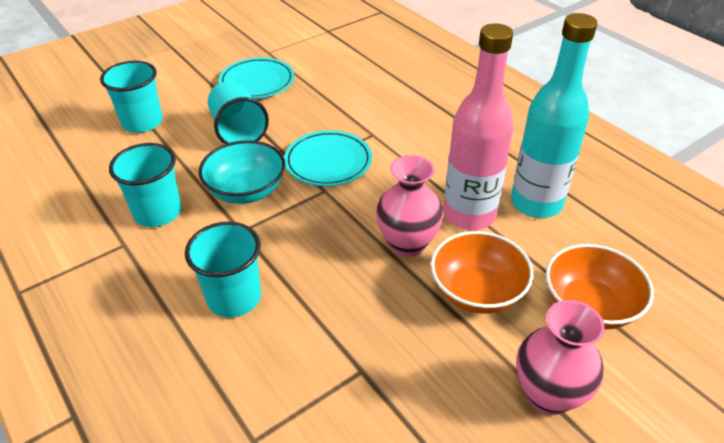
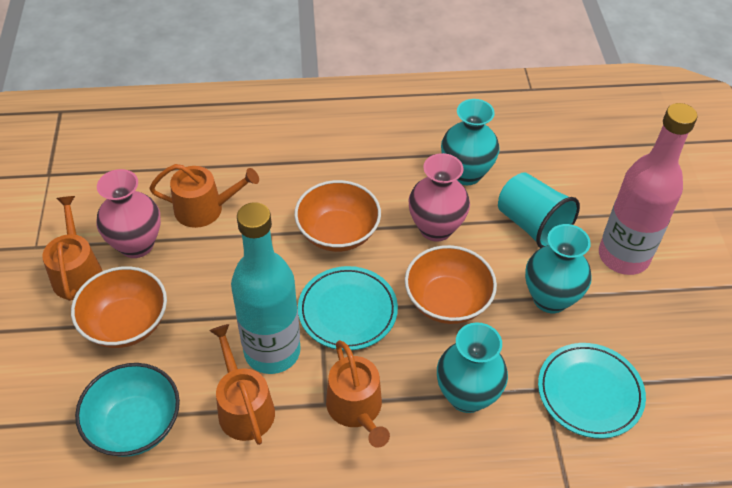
orange bowl: 2 -> 3
orange watering can: 0 -> 4
turquoise cup: 4 -> 1
turquoise vase: 0 -> 3

